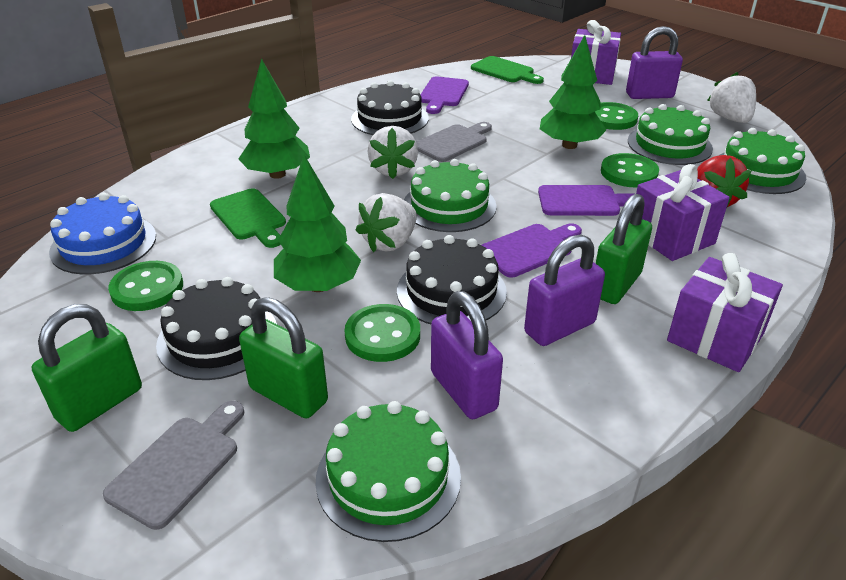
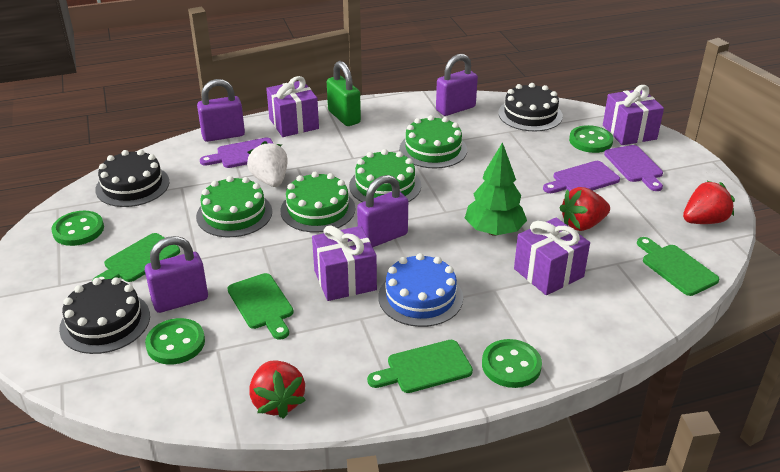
green cutting board: 2 -> 4
green padlock: 3 -> 1
green tree: 3 -> 1
grey cutting board: 2 -> 0
purple gift: 3 -> 4
purple padlock: 3 -> 4
red strawberry: 1 -> 3
white strawberry: 3 -> 1

